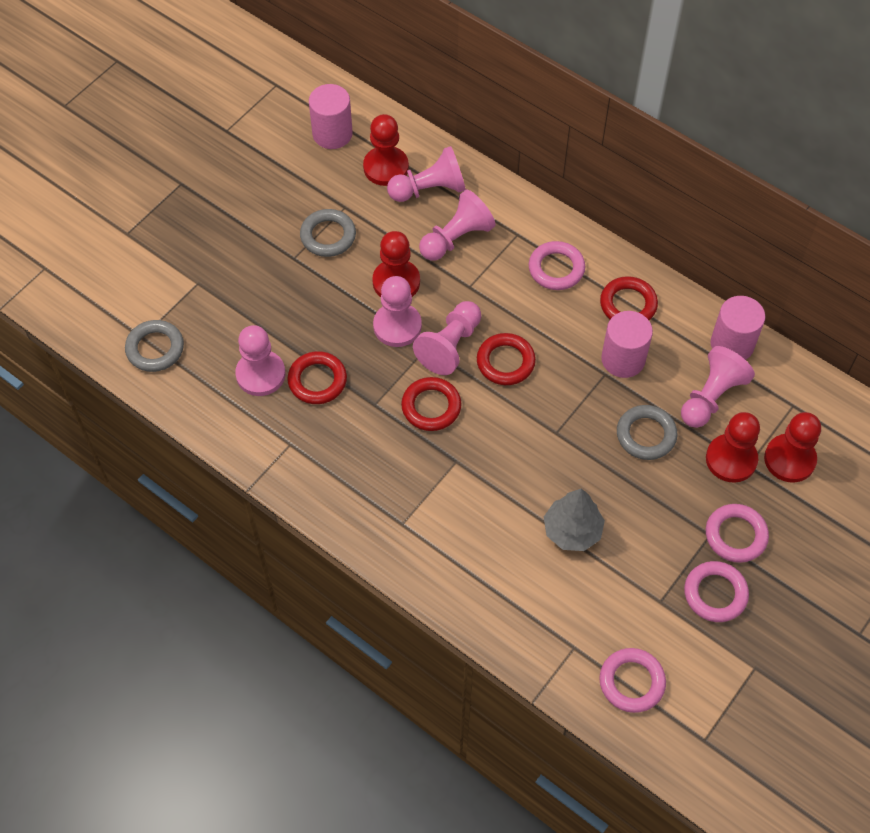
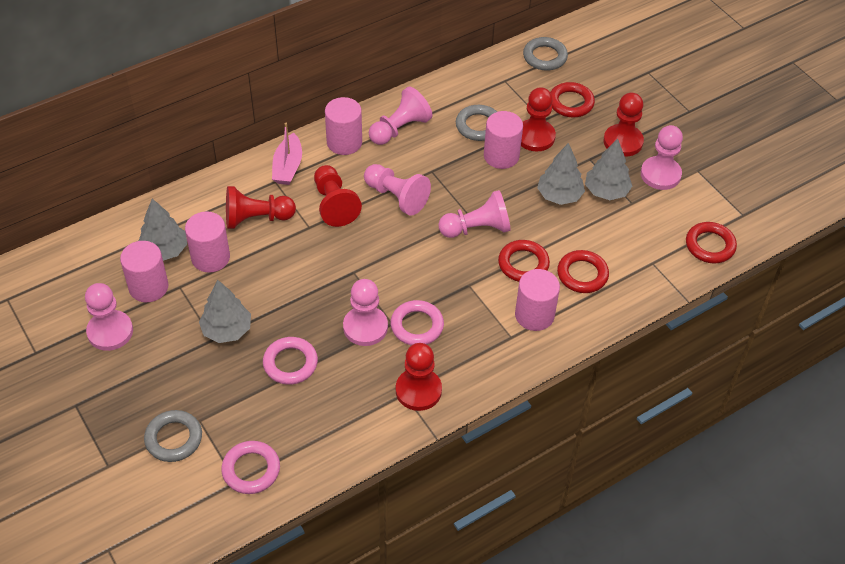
grey tree: 1 -> 4
pink boat: 0 -> 1
pink cylinder: 3 -> 5
pink ring: 4 -> 3
red pawn: 4 -> 5

